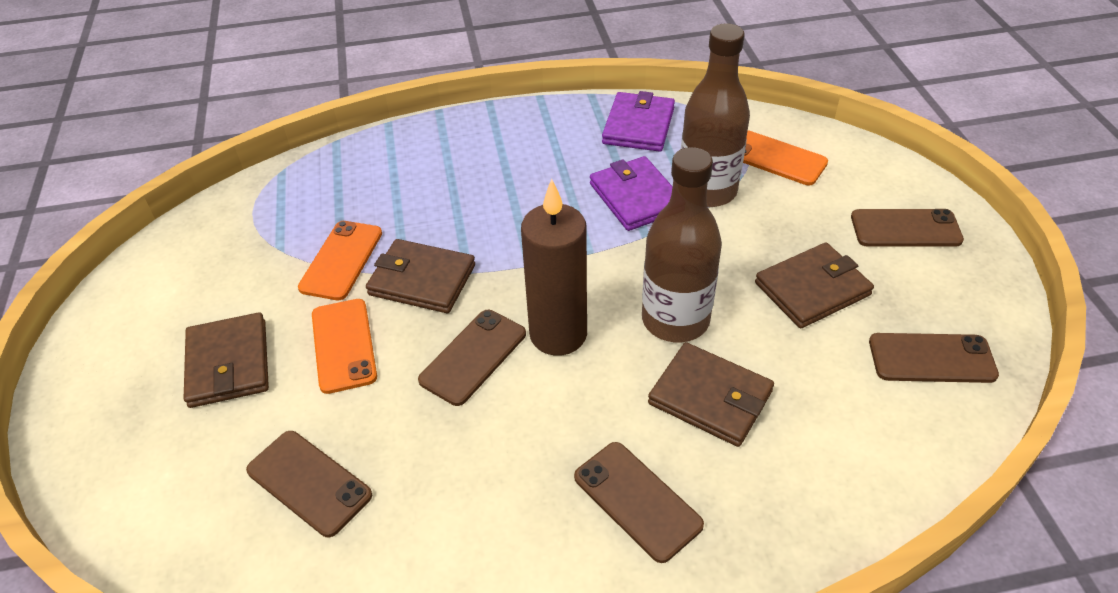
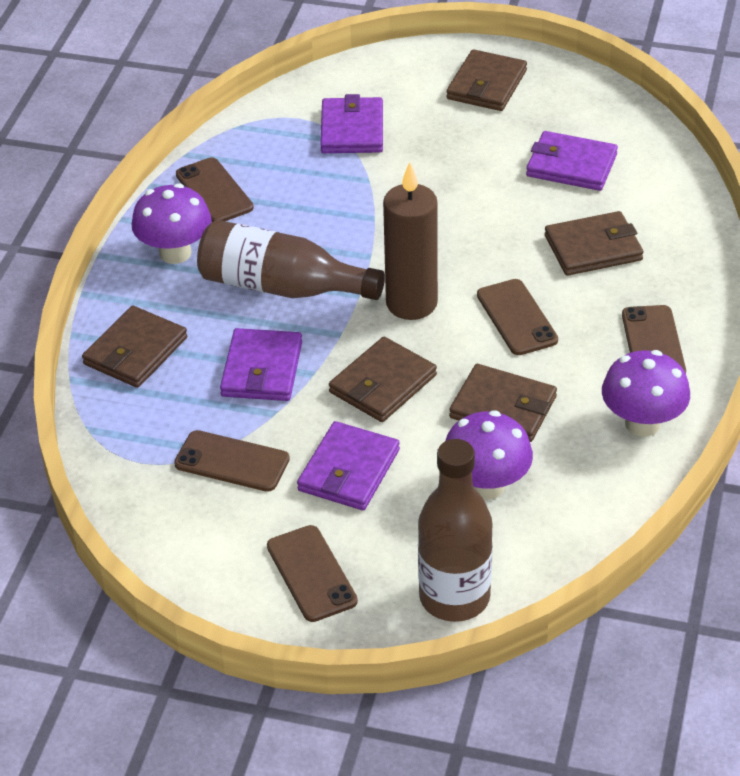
brown wallet: 4 -> 5
orange phone: 3 -> 0
purple mushroom: 0 -> 3
purple wallet: 2 -> 4

